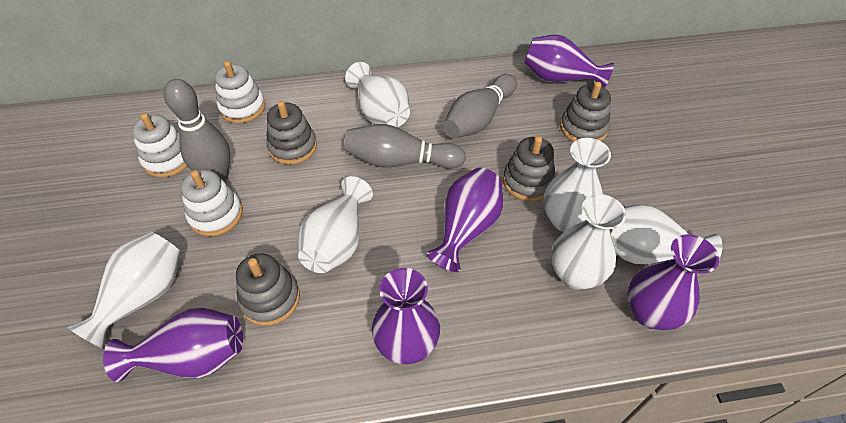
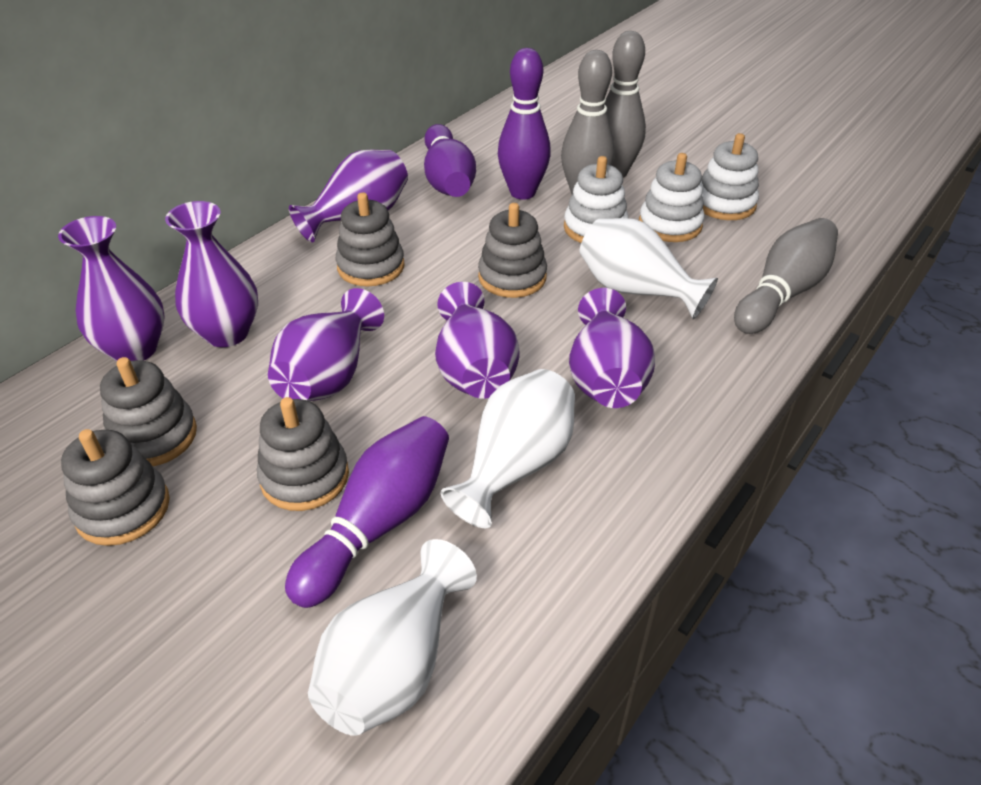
grey stacking toy: 4 -> 5
purple bowling pin: 0 -> 3
purple vase: 5 -> 6
white vase: 6 -> 3

